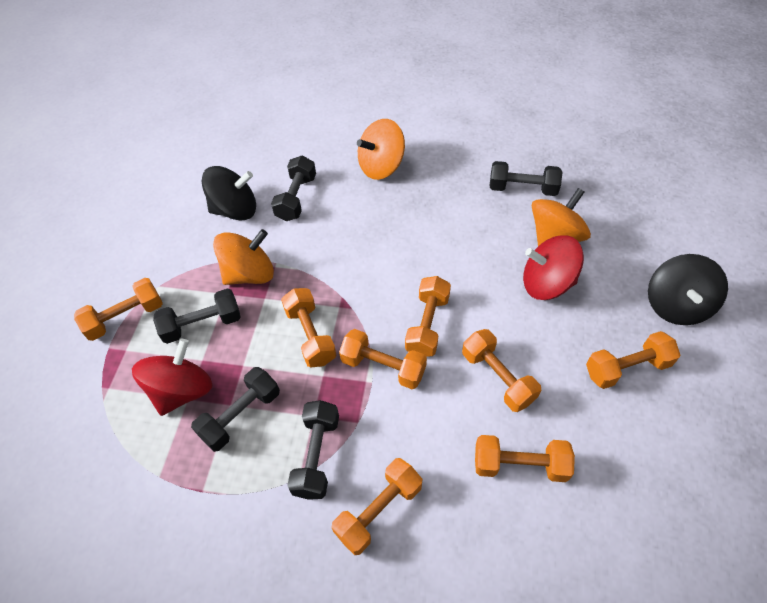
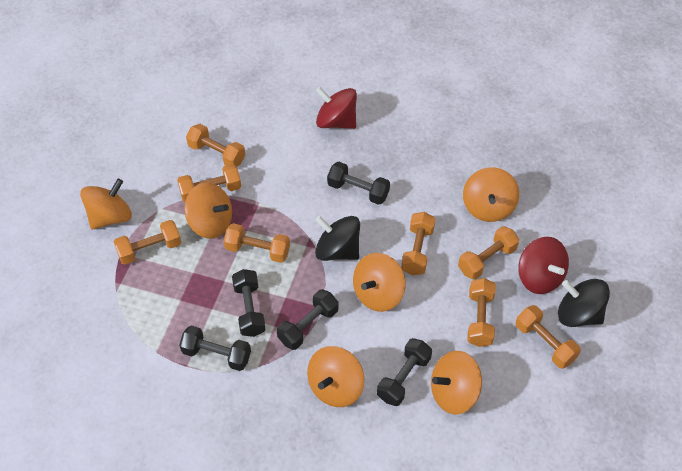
orange spinning top: 3 -> 6

